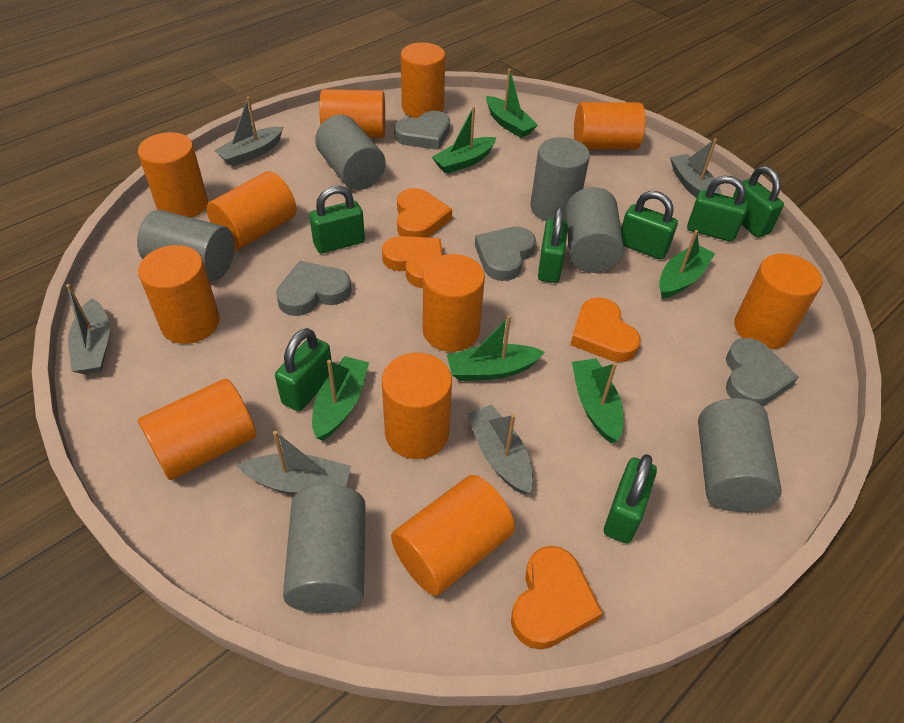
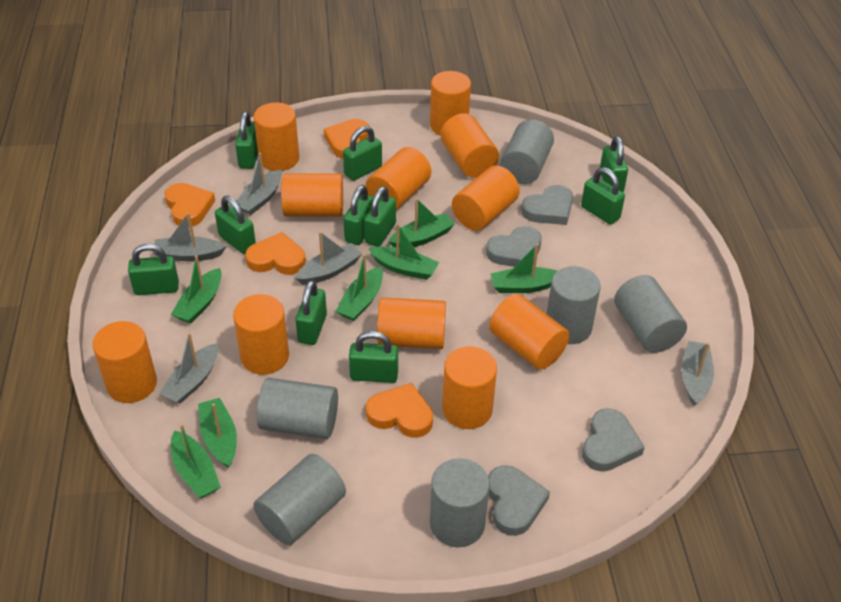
green boat: 6 -> 7
green padlock: 7 -> 10

